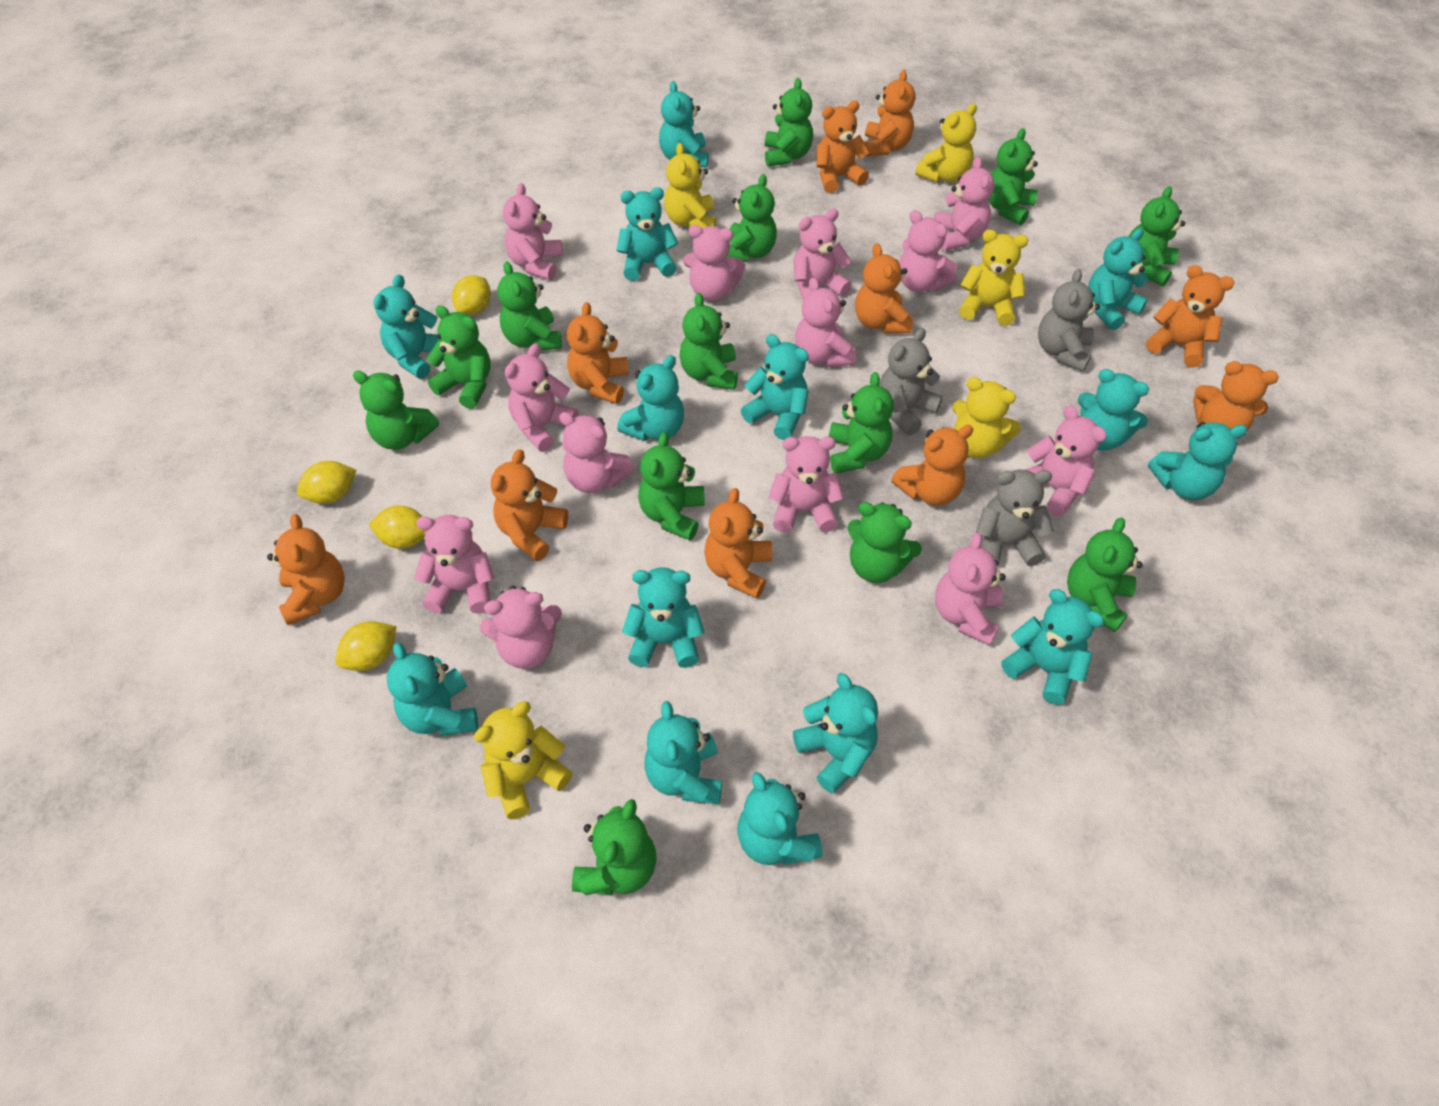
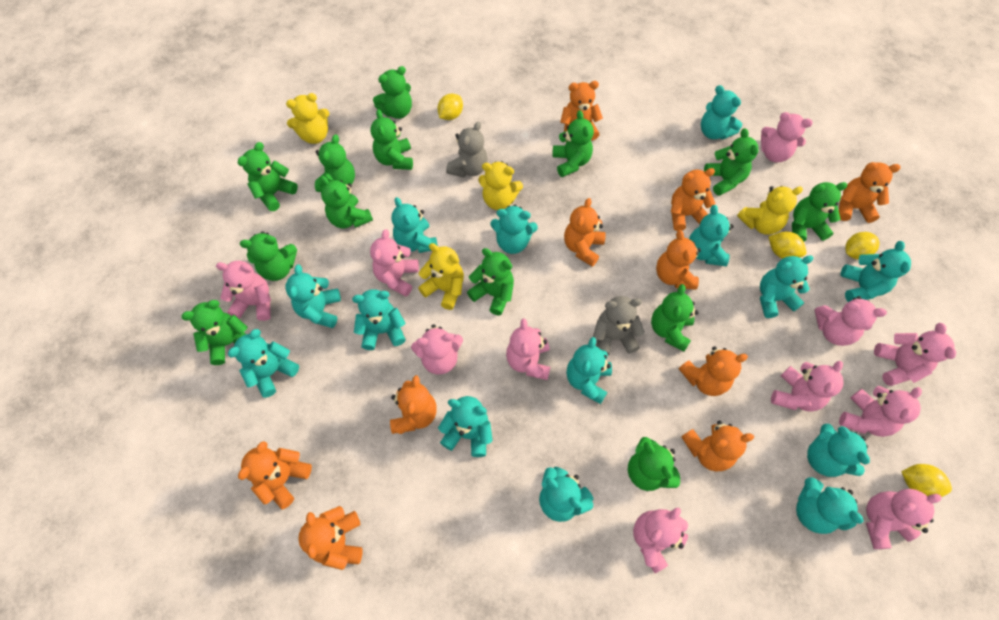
grey teddy bear: 3 -> 2
pink teddy bear: 13 -> 11
yellow teddy bear: 5 -> 4

